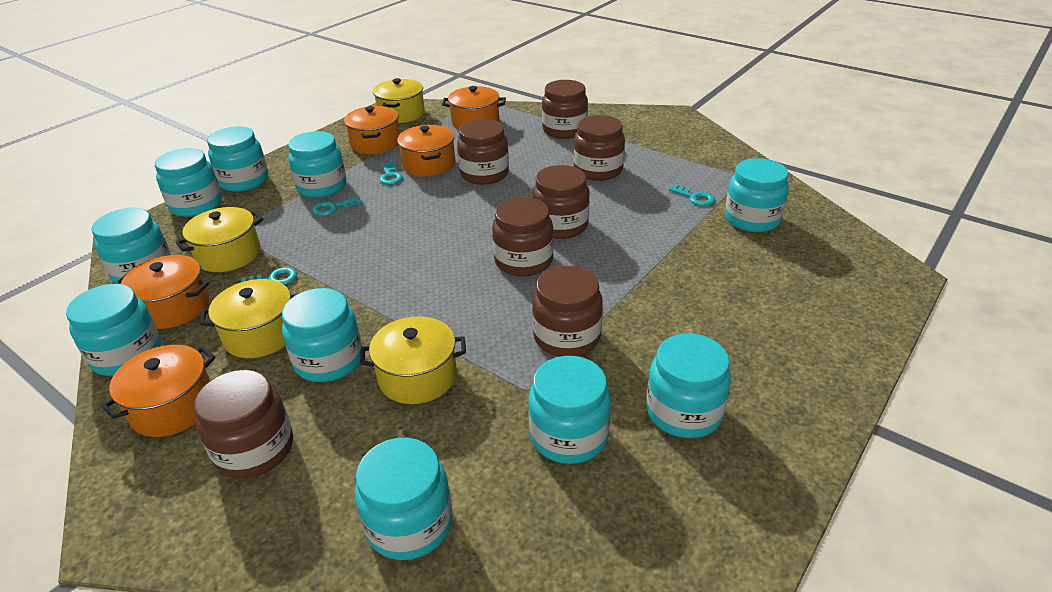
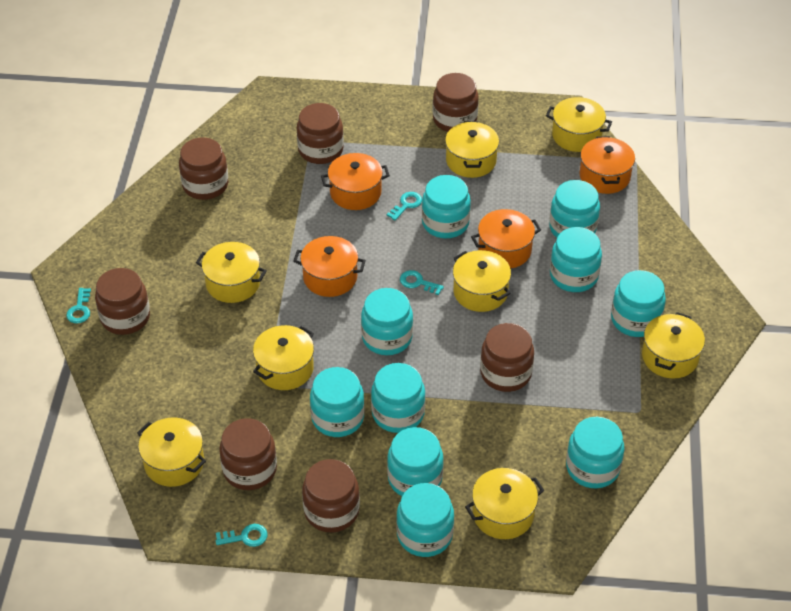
orange pot: 5 -> 4
yellow pot: 4 -> 8

